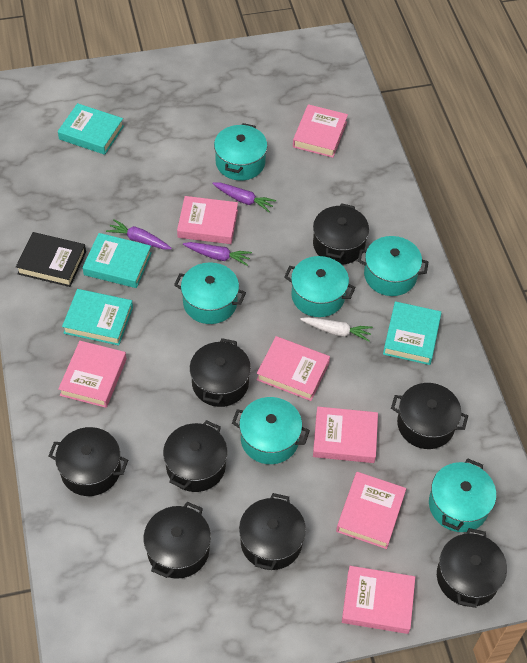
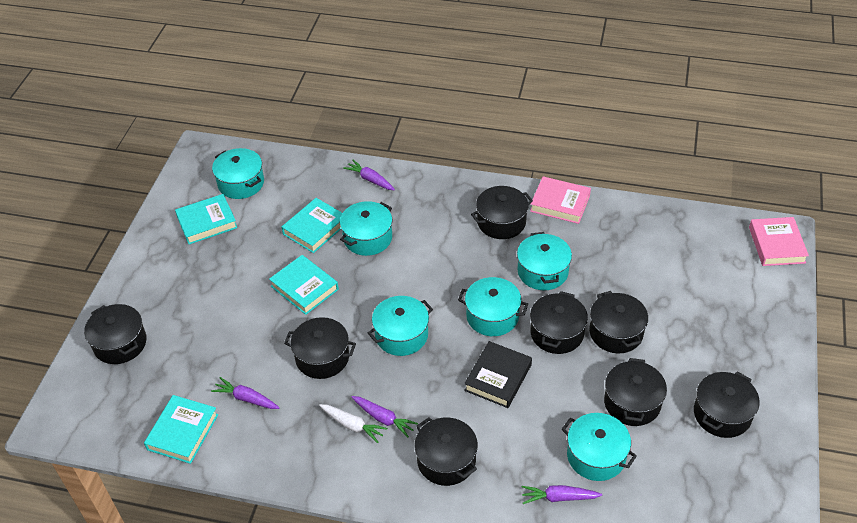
pink book: 7 -> 2
purple carrot: 3 -> 4

